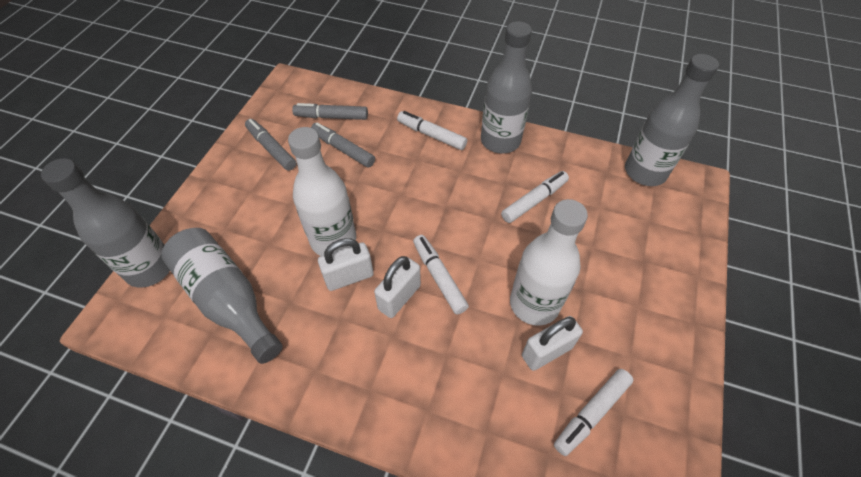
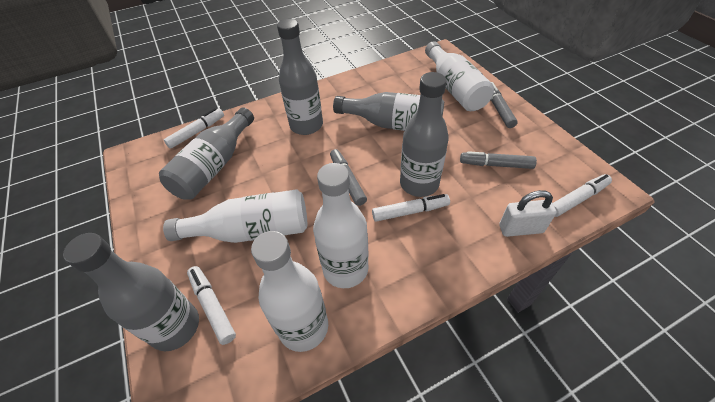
grey bottle: 4 -> 5
white bottle: 2 -> 4
white padlock: 3 -> 1

